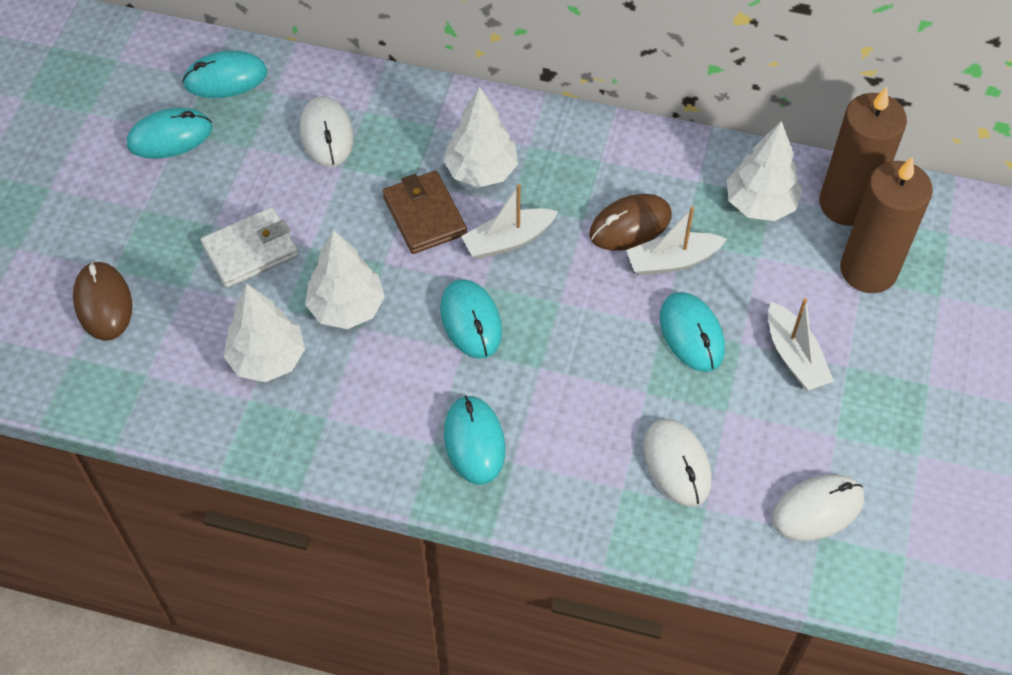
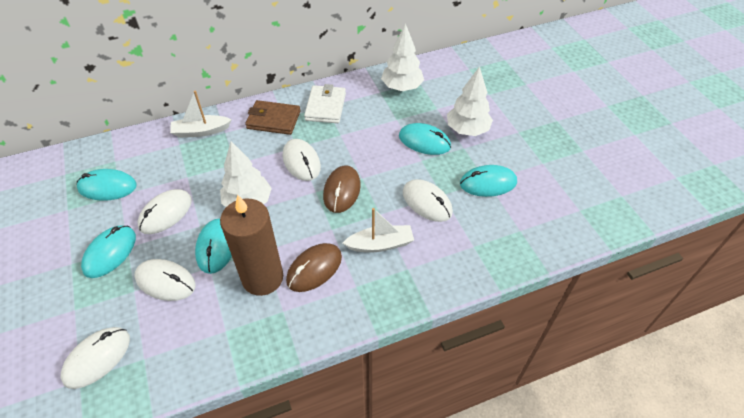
brown candle: 2 -> 1
white boat: 3 -> 2
white mouse: 3 -> 5
white tree: 4 -> 3

